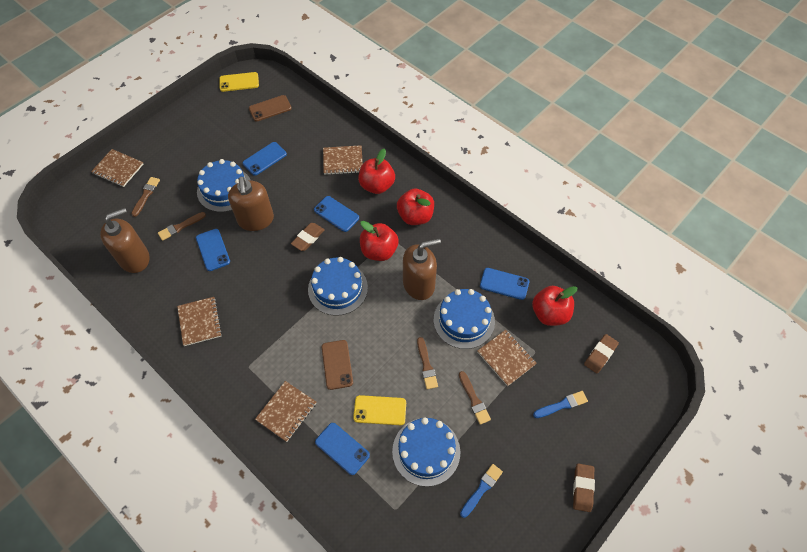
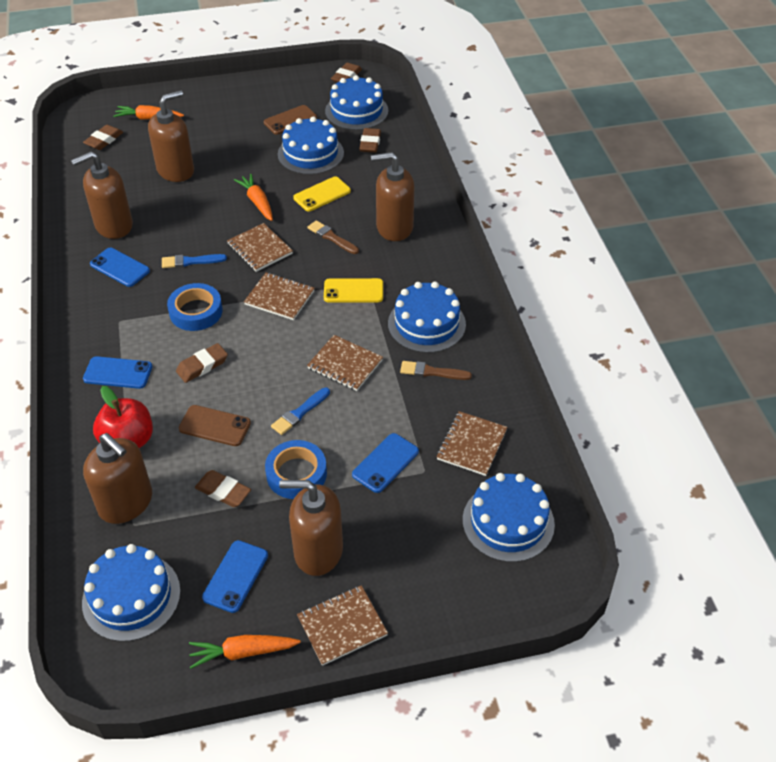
blue cake: 4 -> 5
blue phone: 5 -> 4
blue tape: 0 -> 2
brown brush: 4 -> 2
brown eraser: 3 -> 5
brown soap dispenser: 3 -> 5
orange carrot: 0 -> 3
red apple: 4 -> 1

